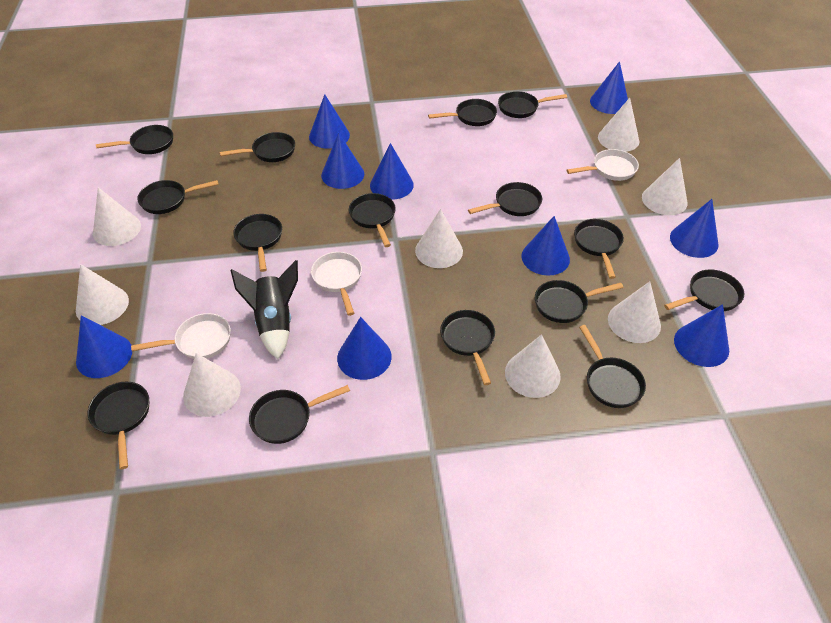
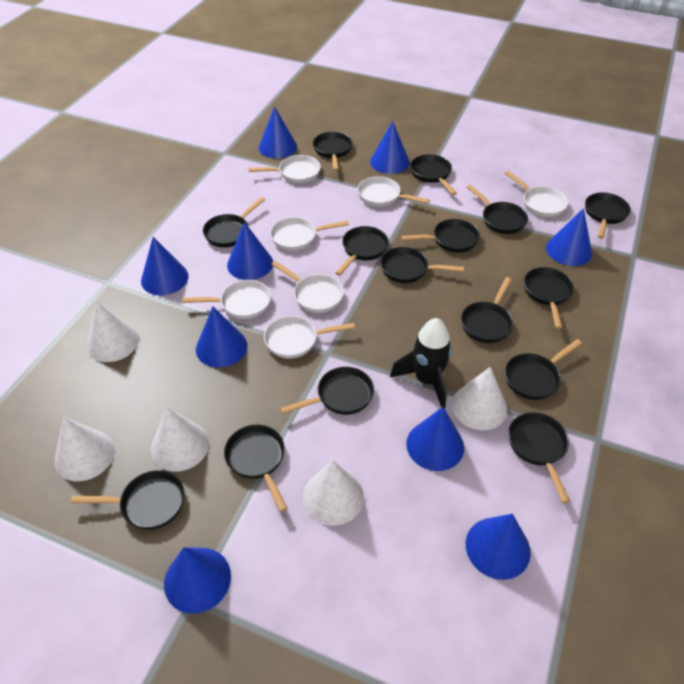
white cone: 8 -> 5
white pan: 3 -> 7

